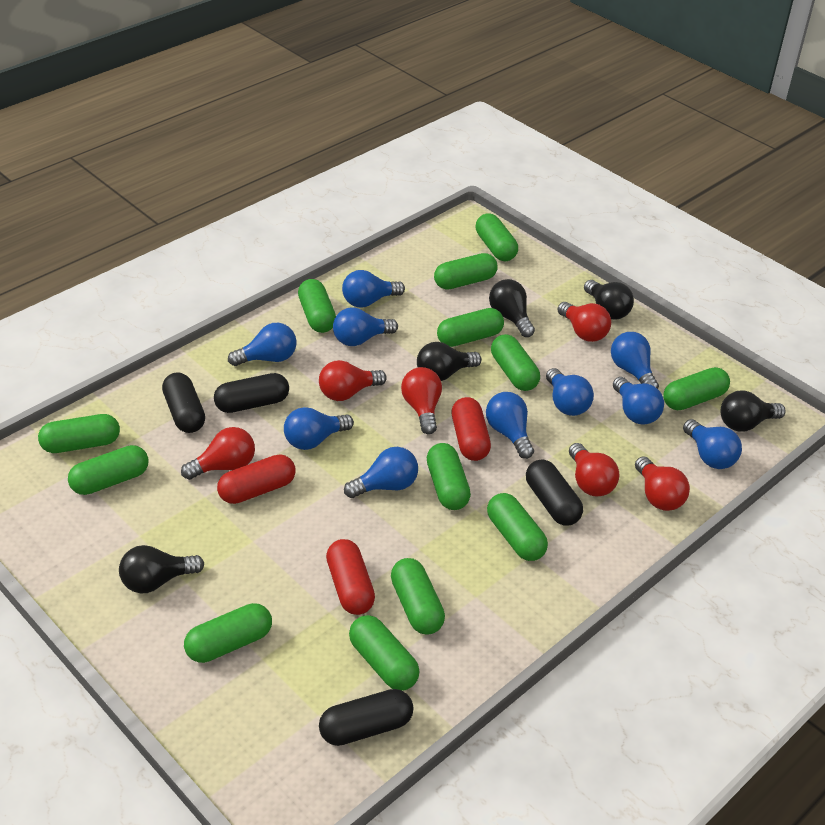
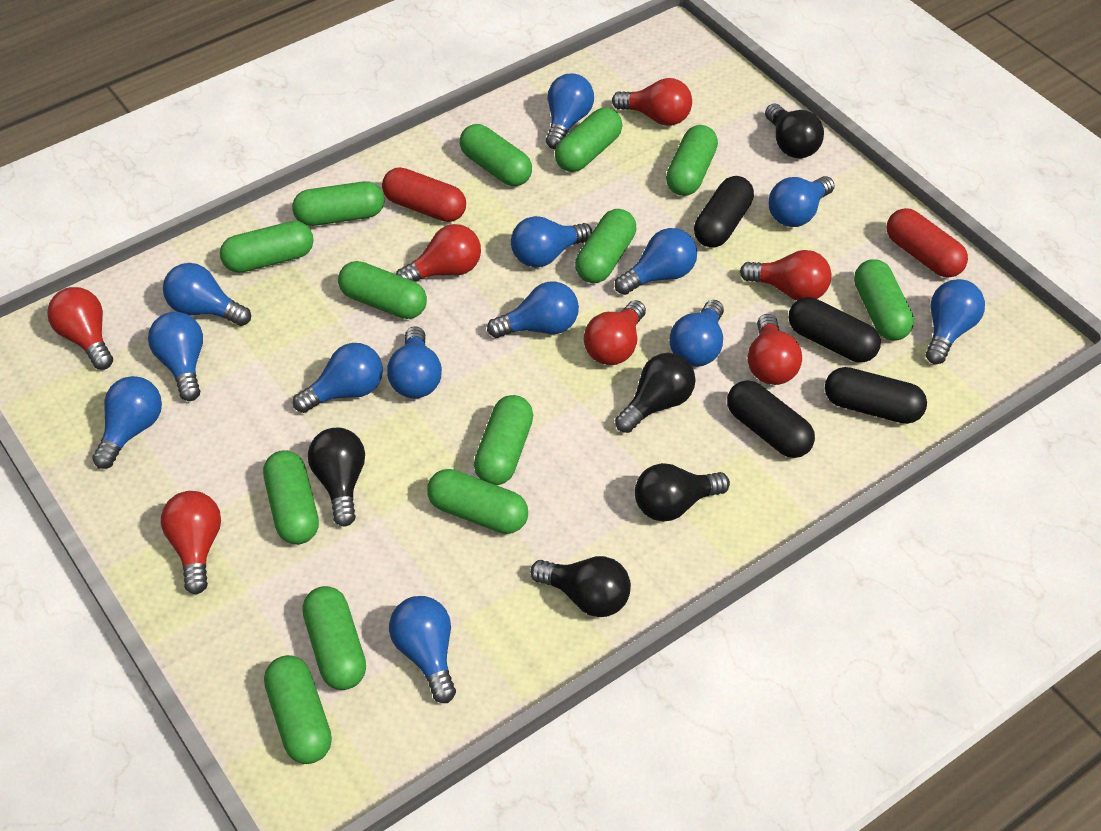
blue light bulb: 10 -> 13
red capsule: 3 -> 2
red light bulb: 6 -> 7

